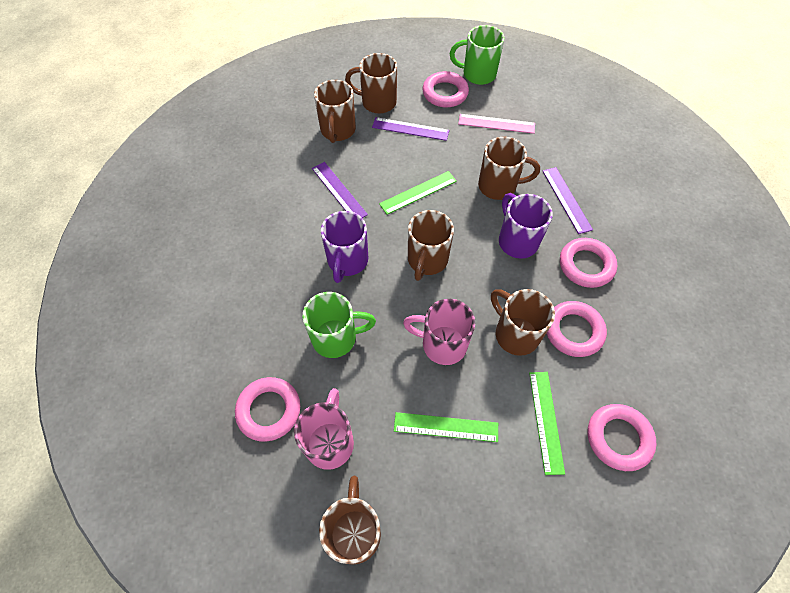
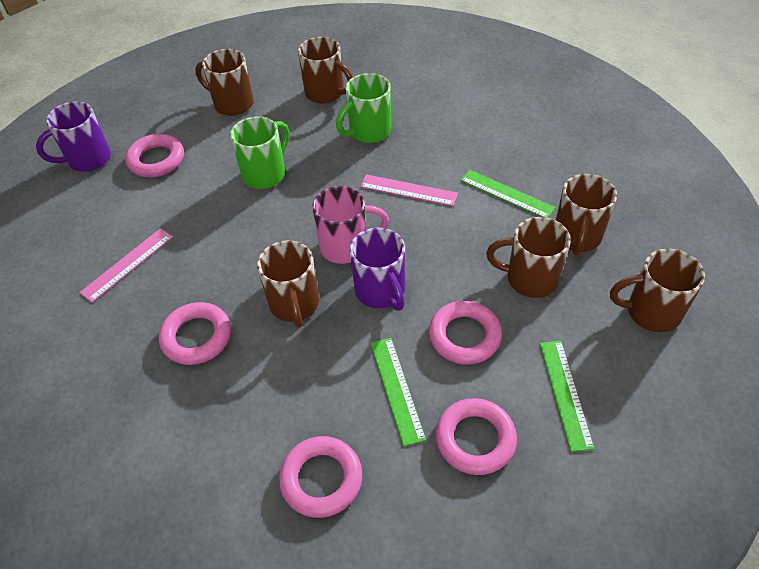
pink mug: 2 -> 1
pink ruler: 1 -> 2
purple ruler: 3 -> 0

